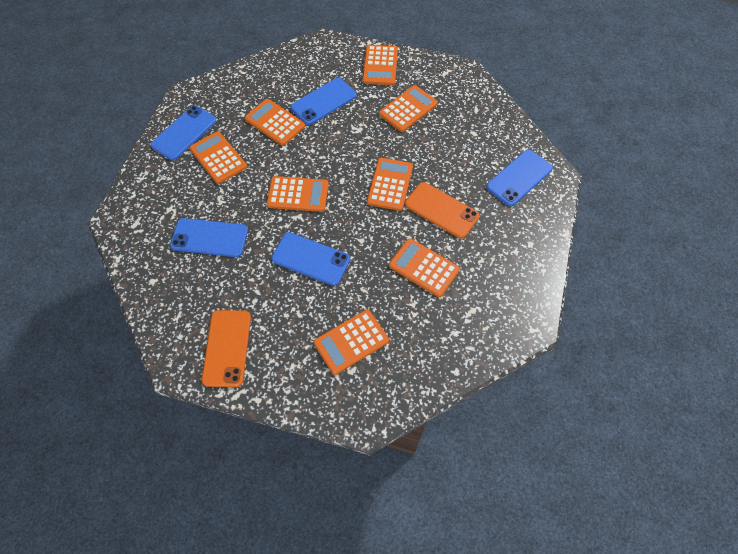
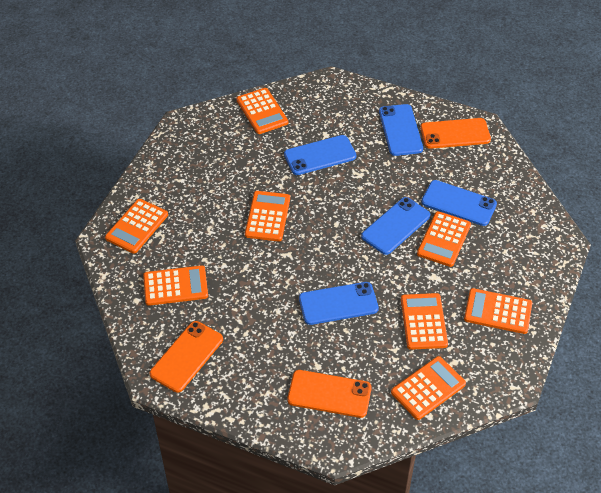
orange phone: 2 -> 3

